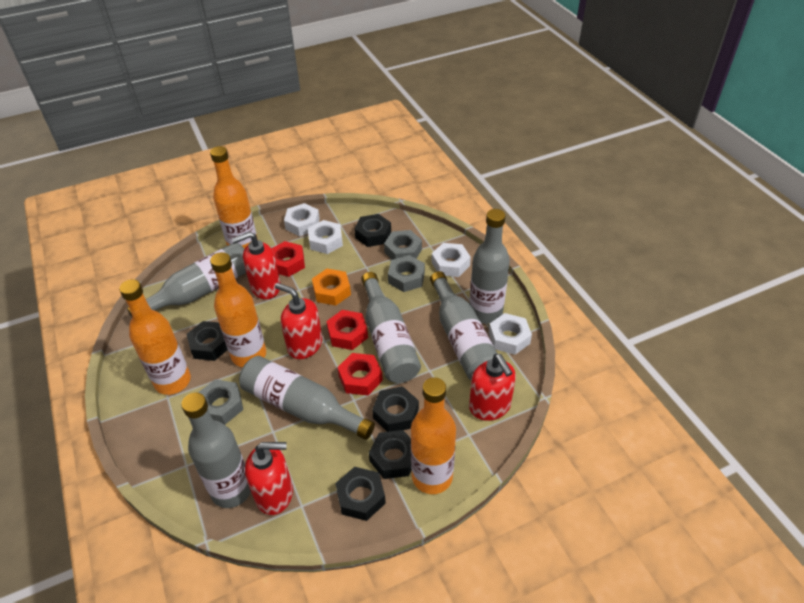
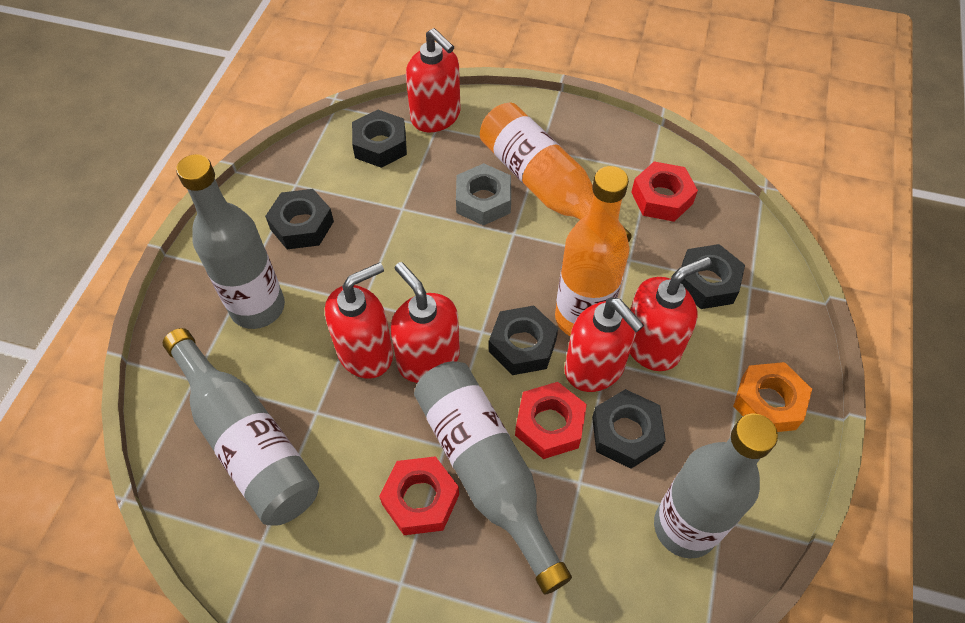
grey bottle: 6 -> 4
grey nut: 3 -> 1
orange bottle: 4 -> 2
red soap dispenser: 4 -> 5
white nut: 4 -> 0

